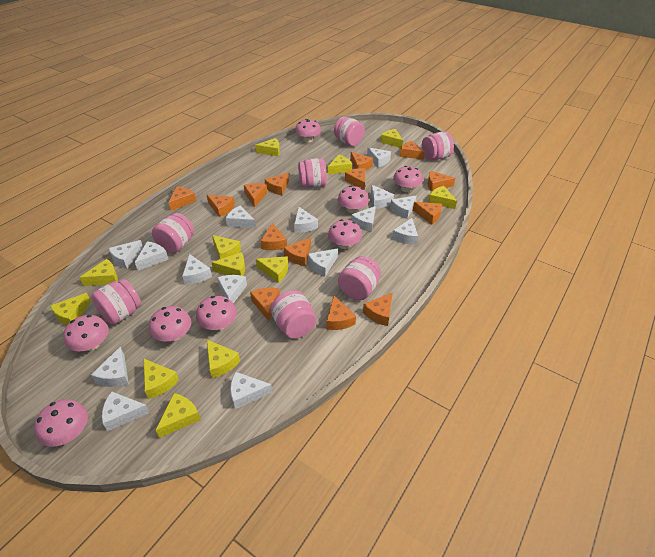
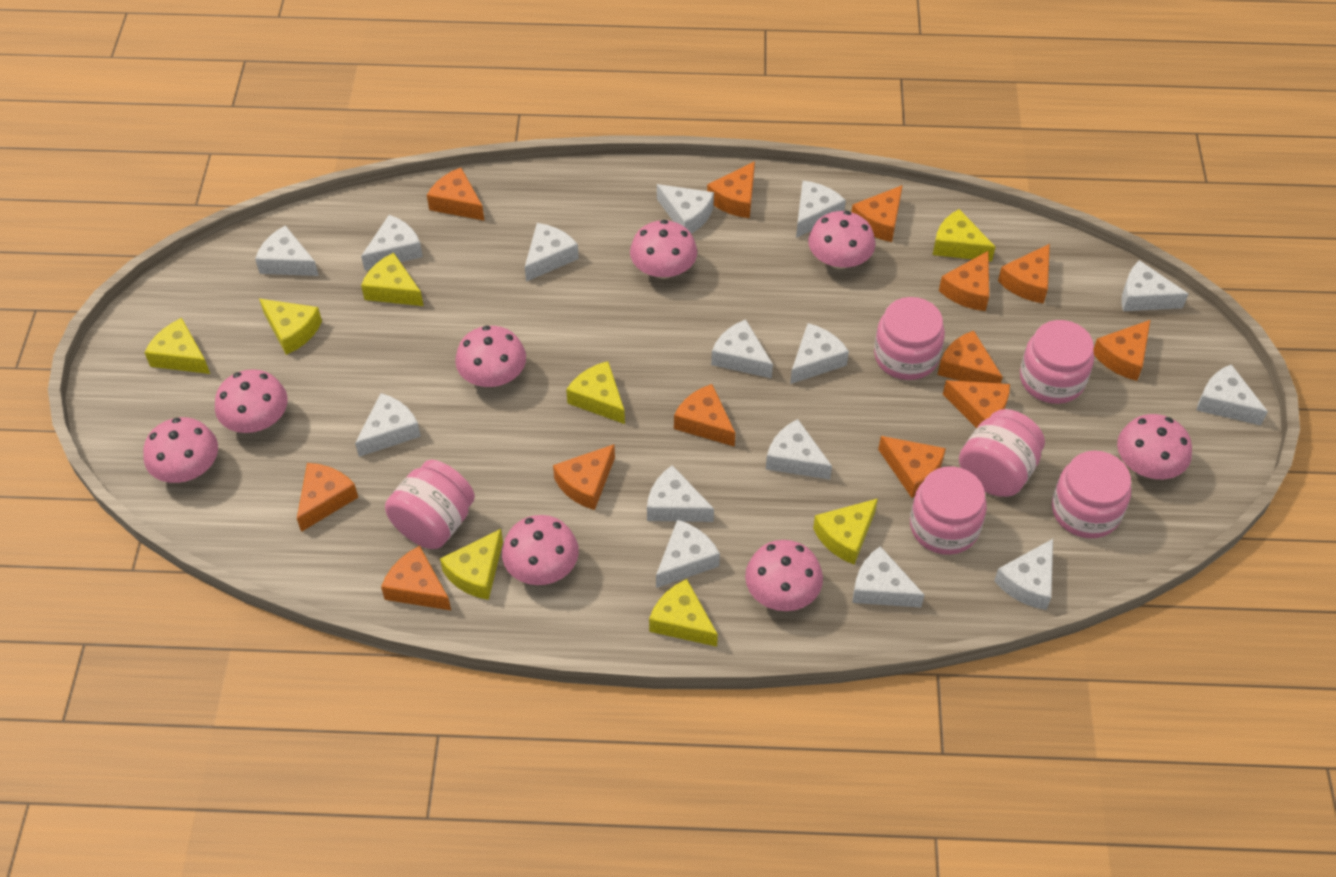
orange cheese: 14 -> 13
pink jar: 7 -> 6
yellow cheese: 12 -> 8

